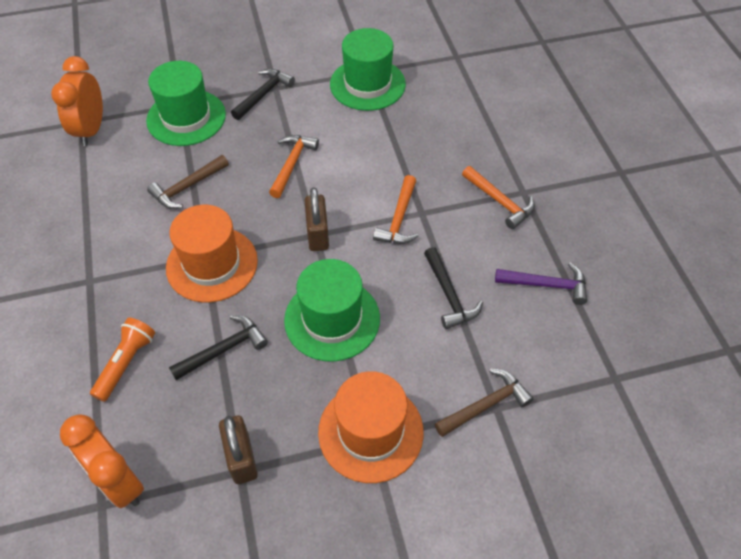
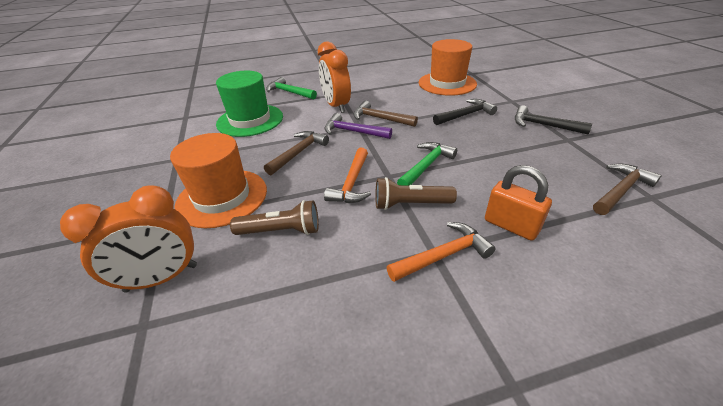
black hammer: 3 -> 2
brown flashlight: 0 -> 2
brown hammer: 2 -> 3
brown padlock: 2 -> 0
green hammer: 0 -> 2
green hat: 3 -> 1
orange flashlight: 1 -> 0
orange hammer: 3 -> 2
orange padlock: 0 -> 1

